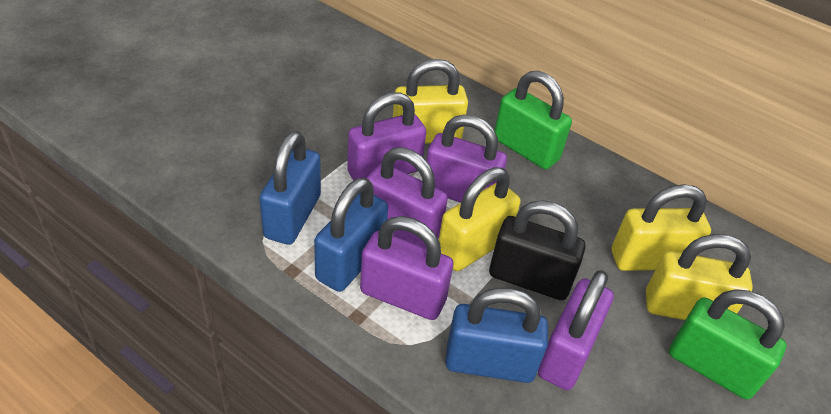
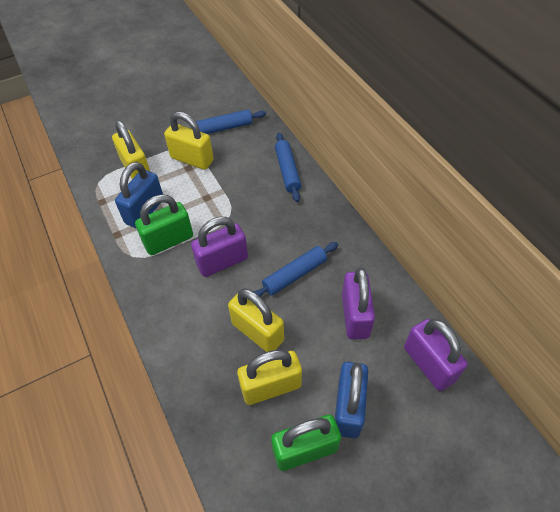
black padlock: 1 -> 0
blue padlock: 3 -> 2
blue rolling pin: 0 -> 3
purple padlock: 5 -> 3

